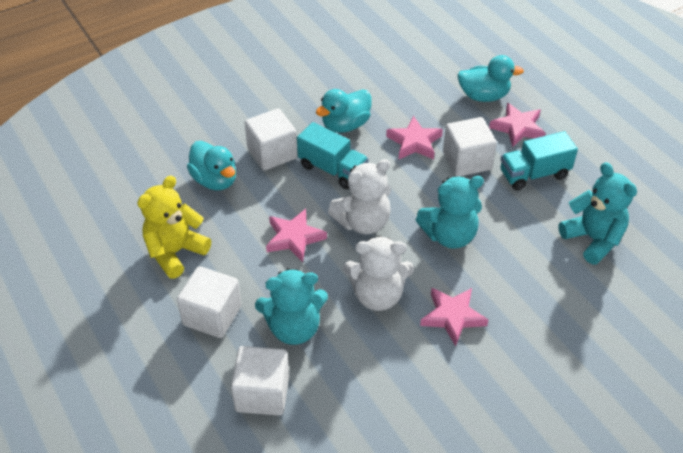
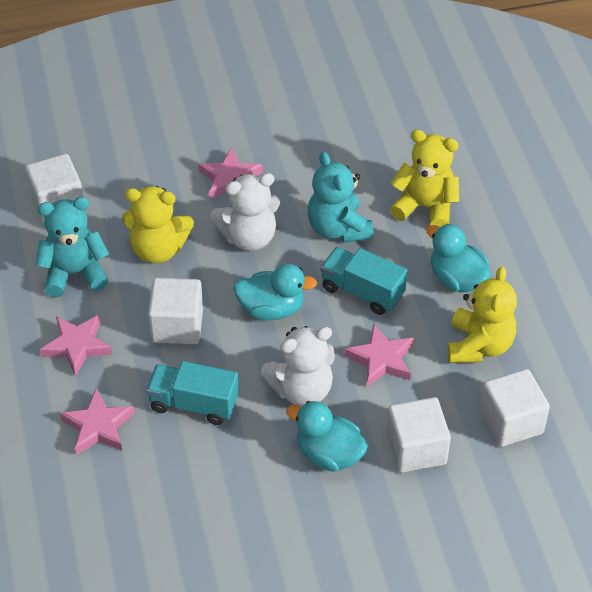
turquoise teddy bear: 3 -> 2
yellow teddy bear: 1 -> 3

